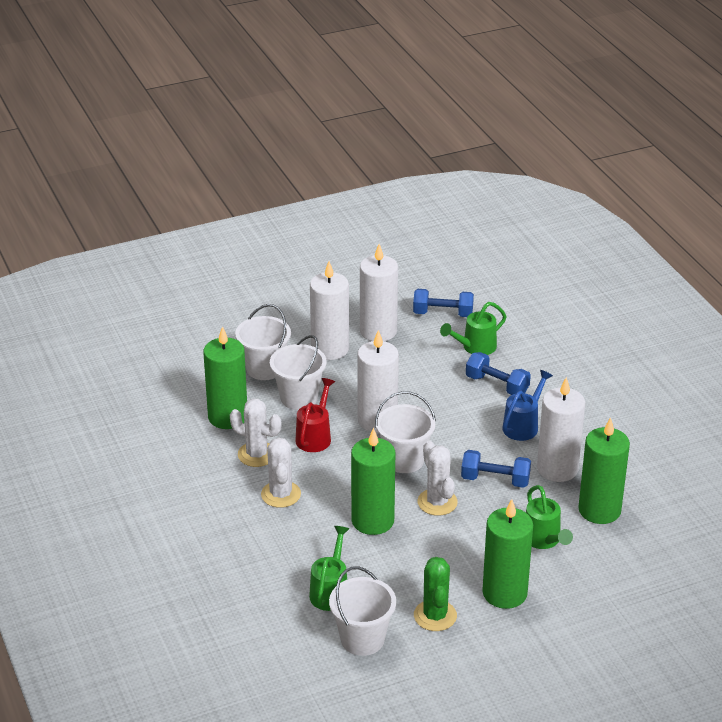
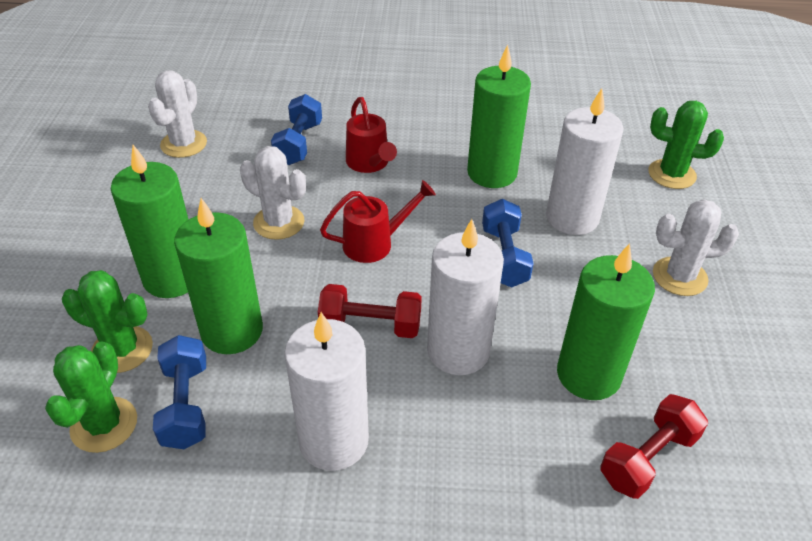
blue watering can: 1 -> 0
green cactus: 1 -> 3
green watering can: 3 -> 0
red dumbbell: 0 -> 2
red watering can: 1 -> 2
white bucket: 4 -> 0
white candle: 4 -> 3

